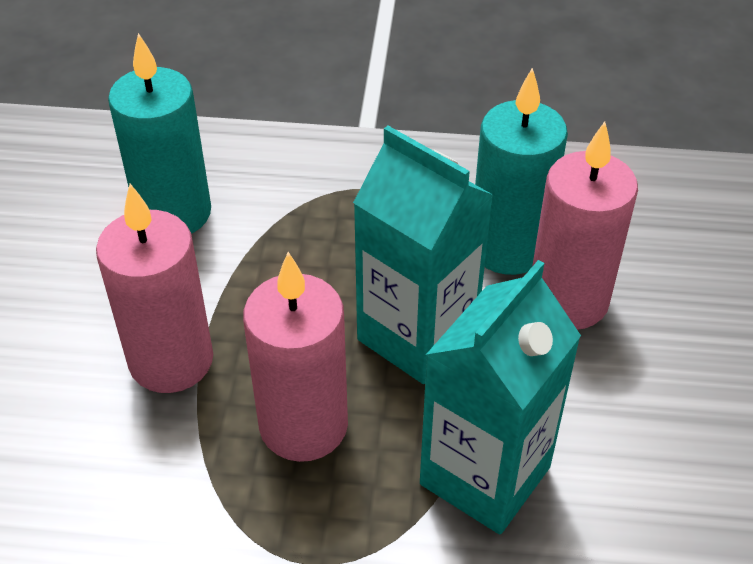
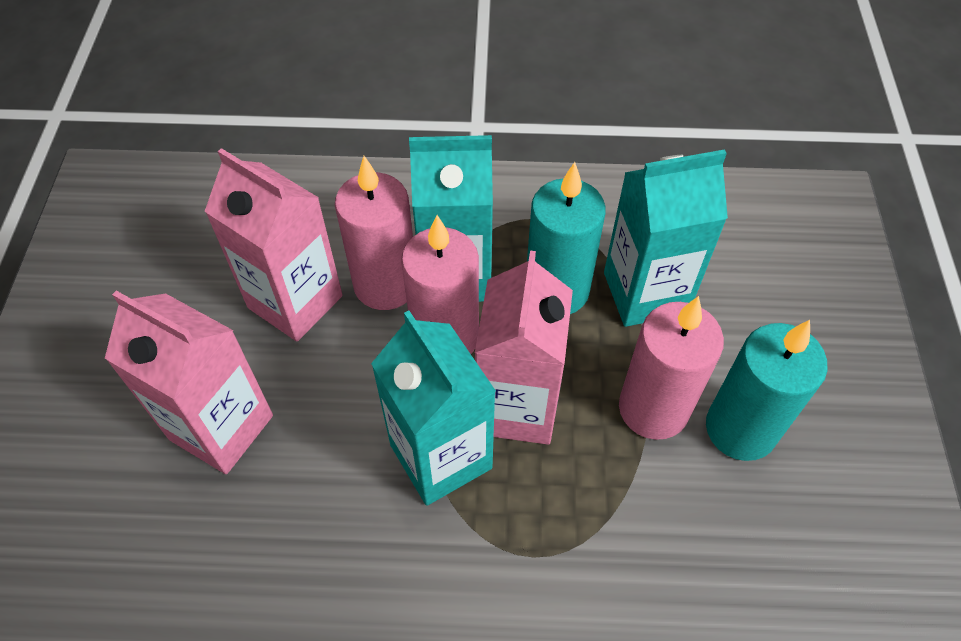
pink carton: 0 -> 3
turquoise carton: 2 -> 3

